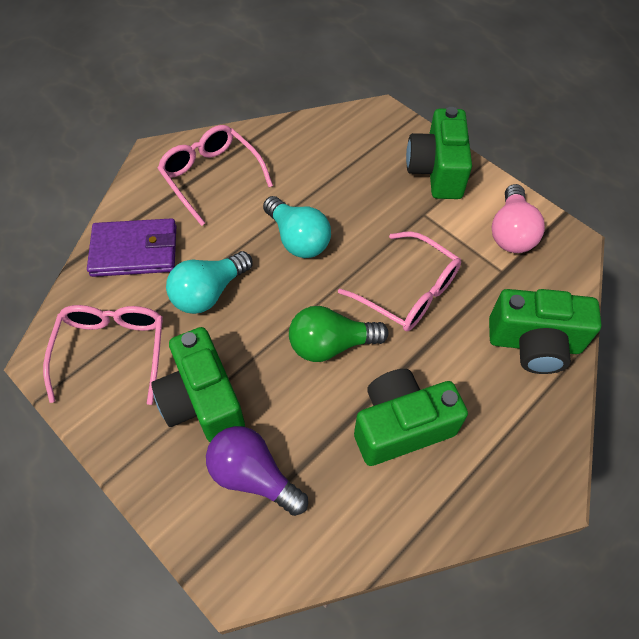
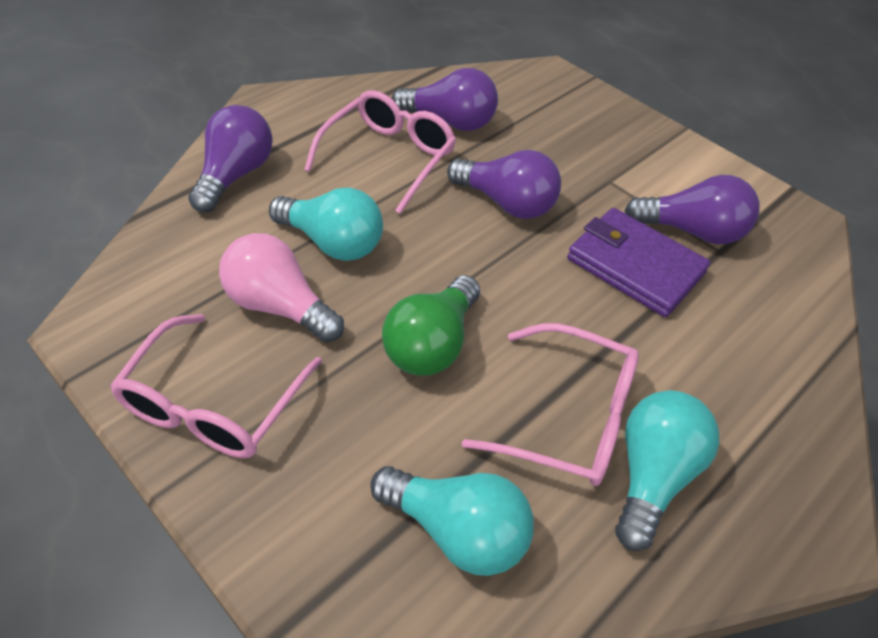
green camera: 4 -> 0
purple light bulb: 1 -> 4
turquoise light bulb: 2 -> 3

